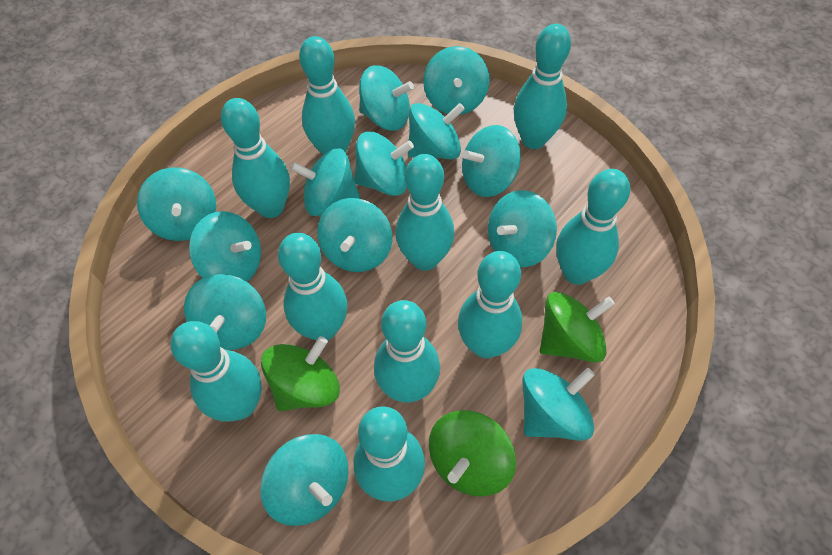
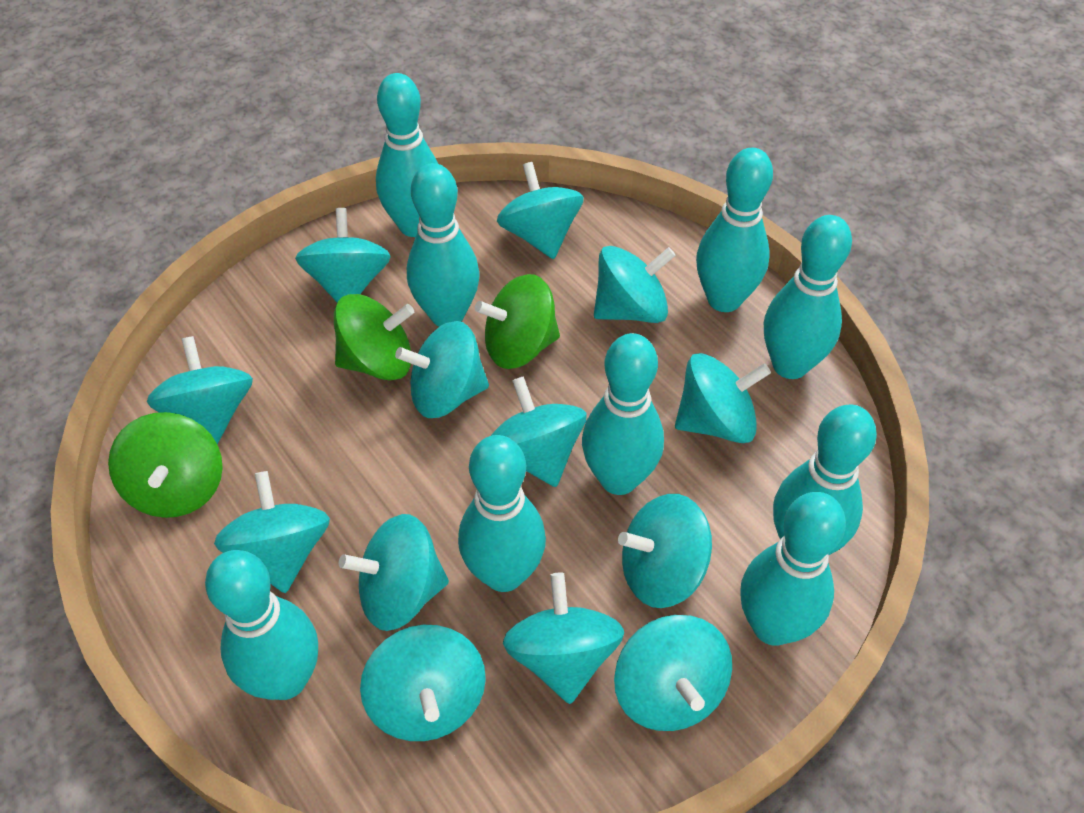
turquoise bowling pin: 10 -> 9

